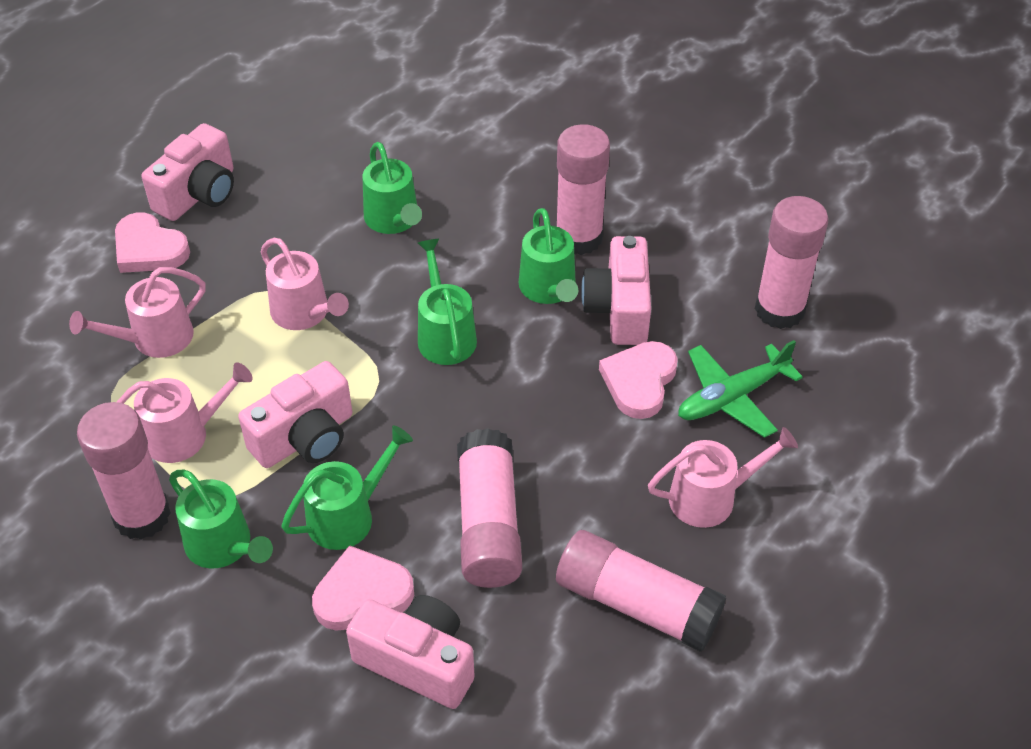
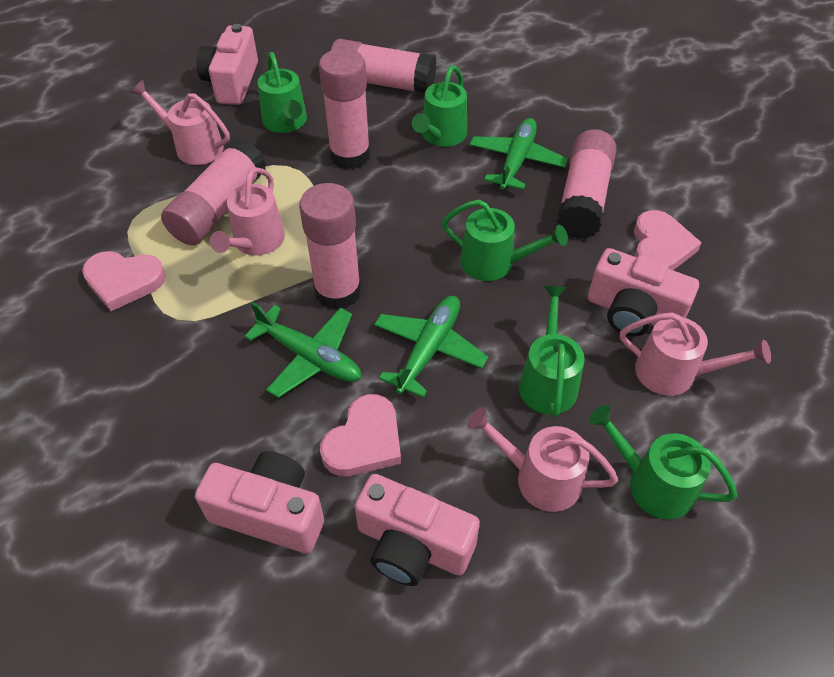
green plane: 1 -> 3

